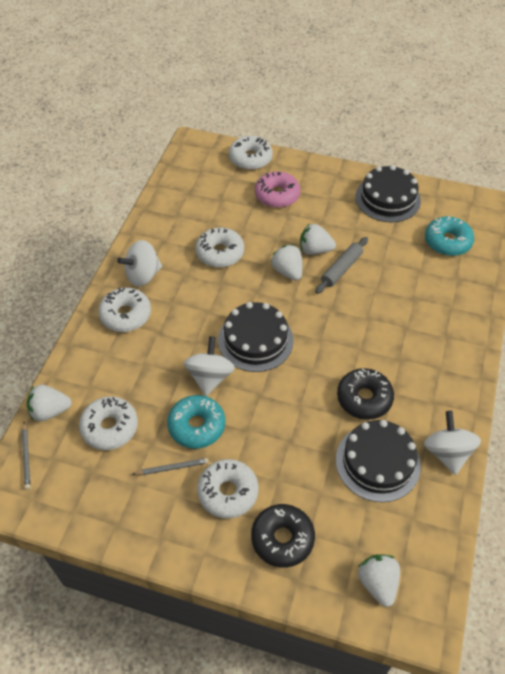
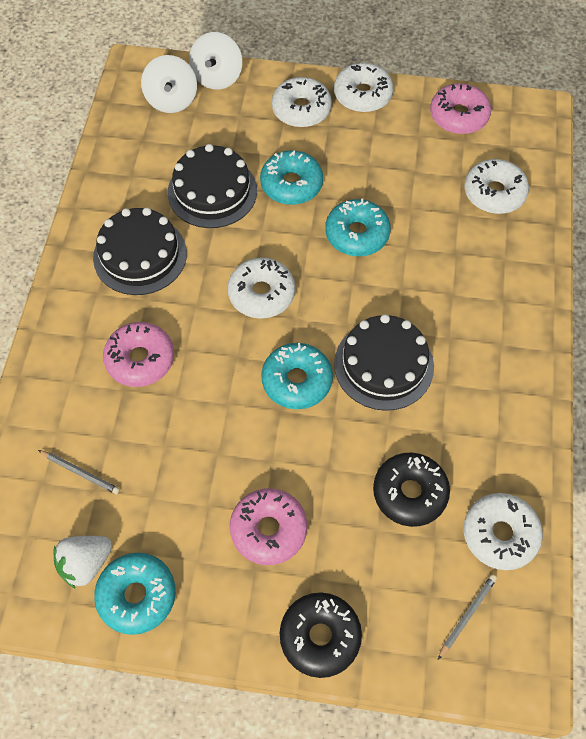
grey rolling pin: 1 -> 0
pink donut: 1 -> 3
turquoise donut: 2 -> 4
white spinning top: 3 -> 2
white strawberry: 4 -> 1

